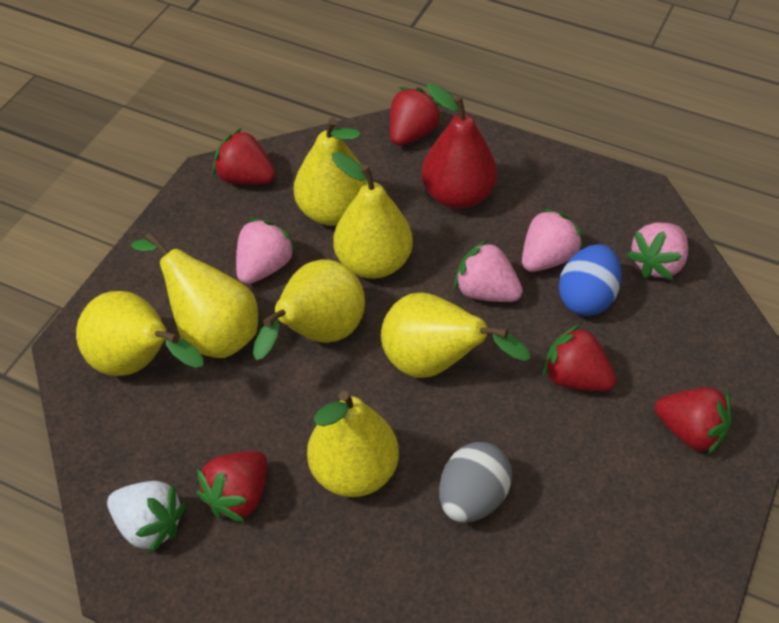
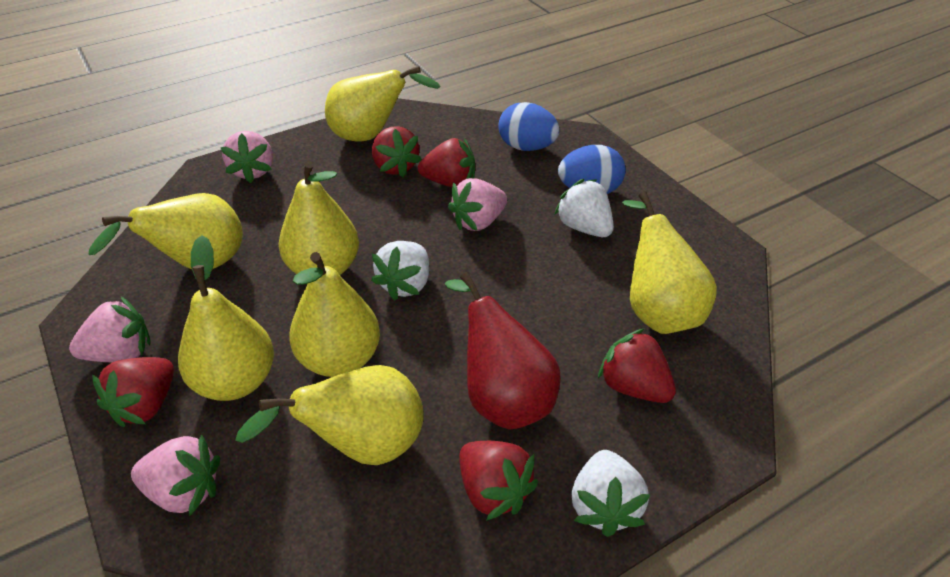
blue egg: 1 -> 2
grey egg: 1 -> 0
white strawberry: 1 -> 3

